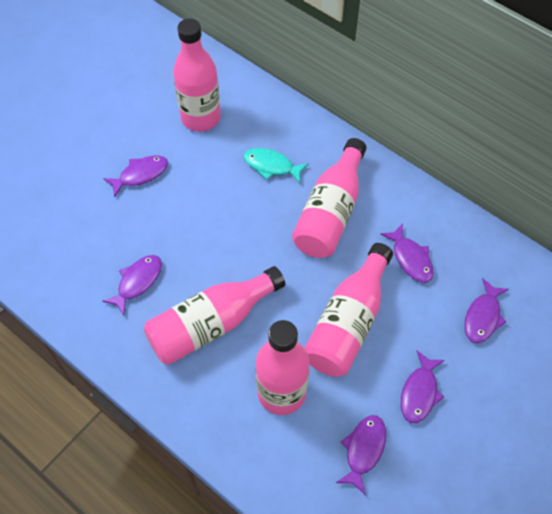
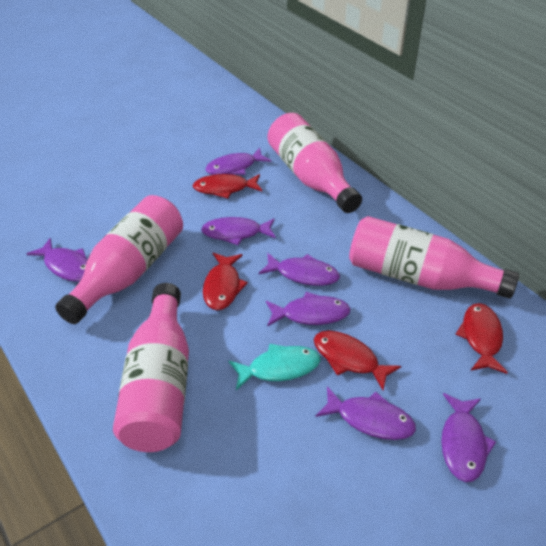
pink bottle: 5 -> 4
purple fish: 6 -> 7
red fish: 0 -> 4

